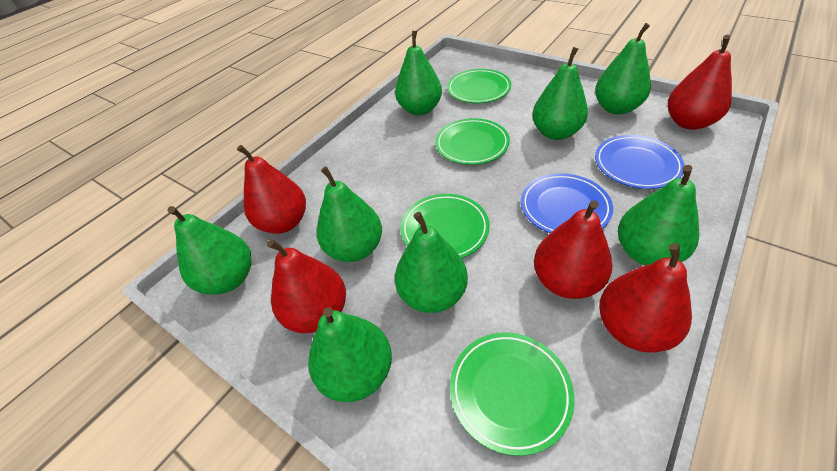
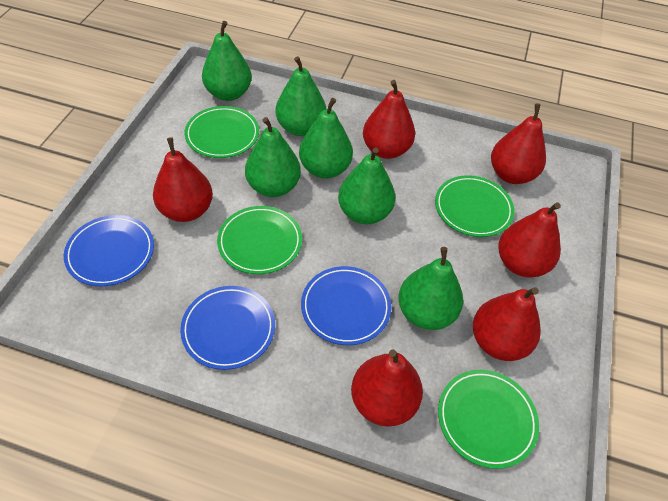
blue plate: 2 -> 3
green pear: 8 -> 6
red pear: 5 -> 6

